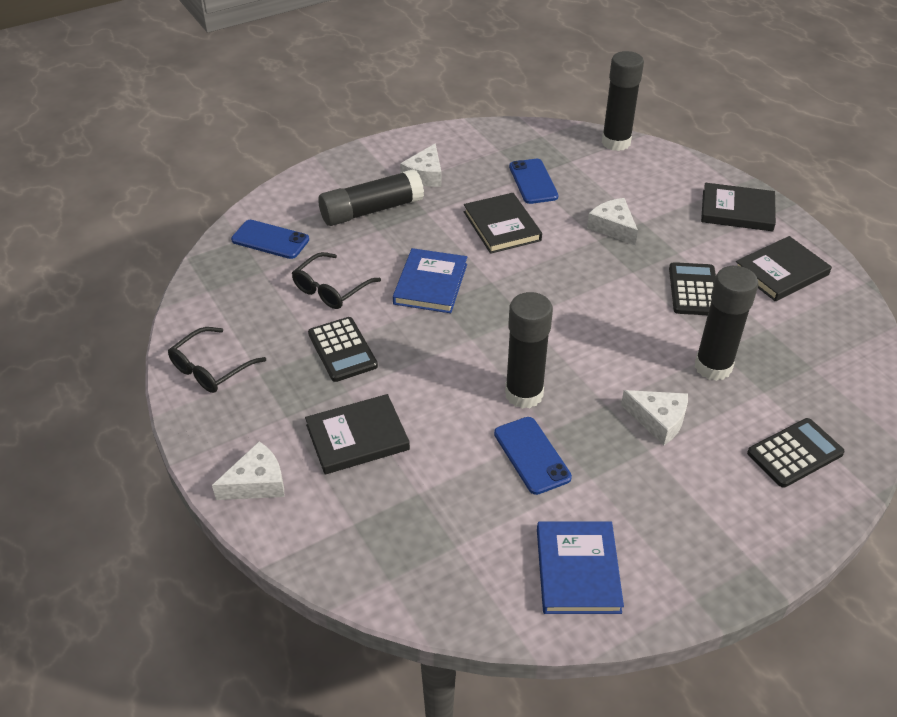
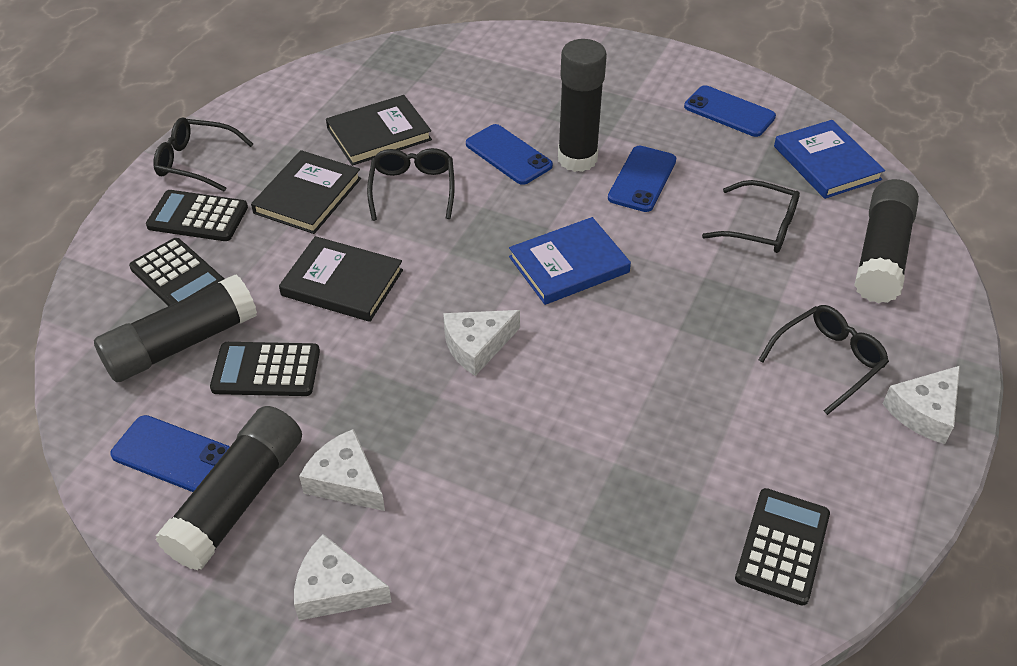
black book: 4 -> 3
black calculator: 3 -> 4
black glasses: 2 -> 4
blue phone: 3 -> 4

